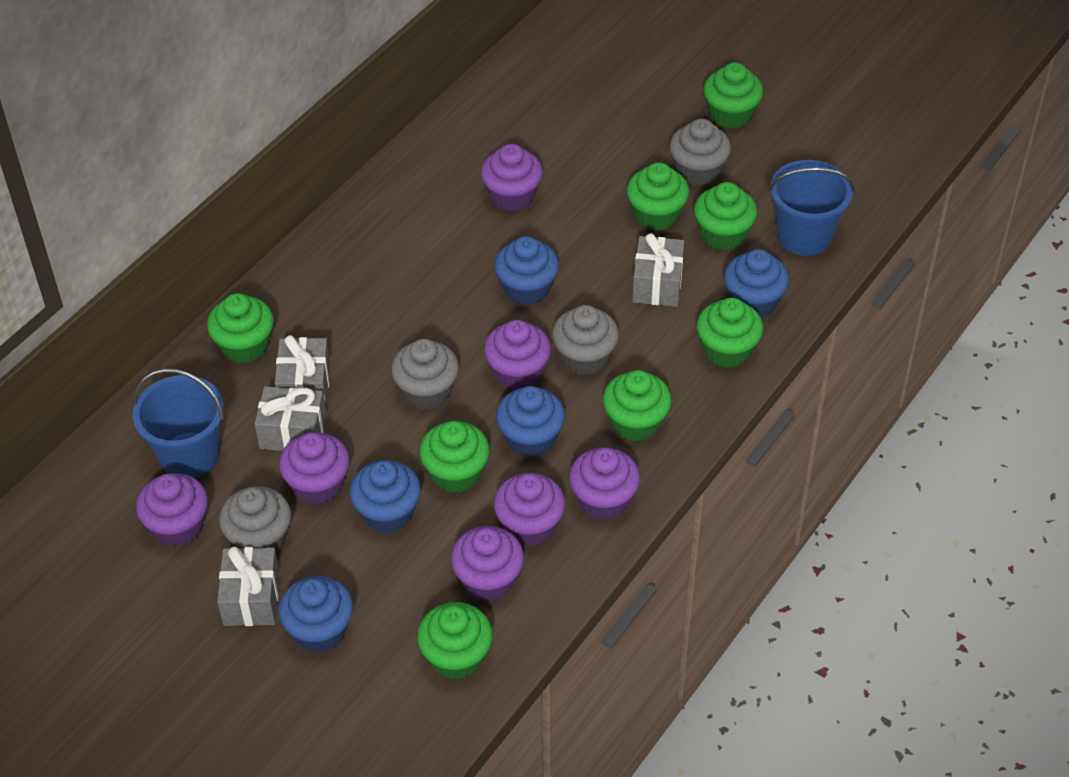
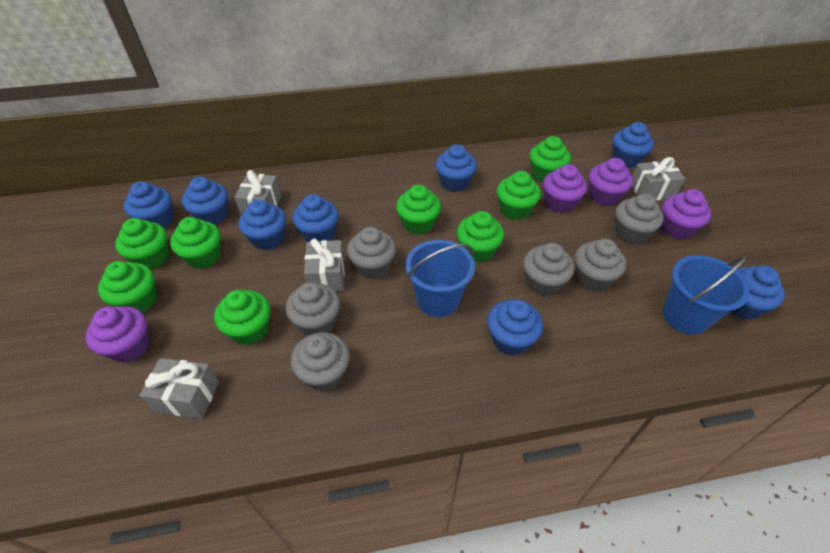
blue cupcake: 5 -> 8
grey cupcake: 4 -> 6
purple cupcake: 7 -> 4

